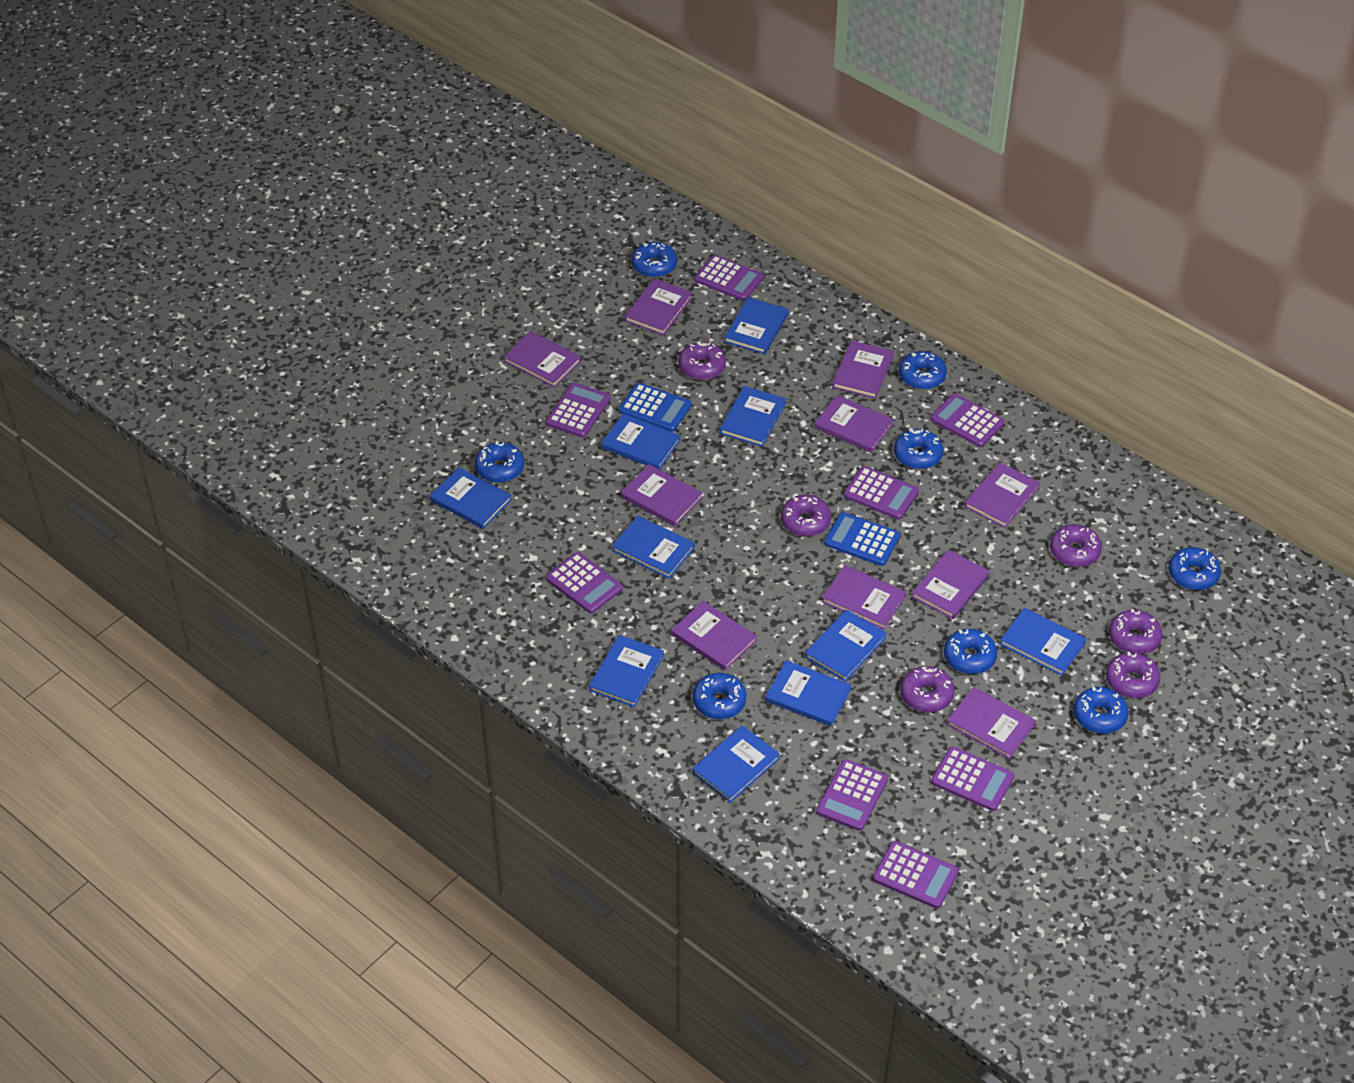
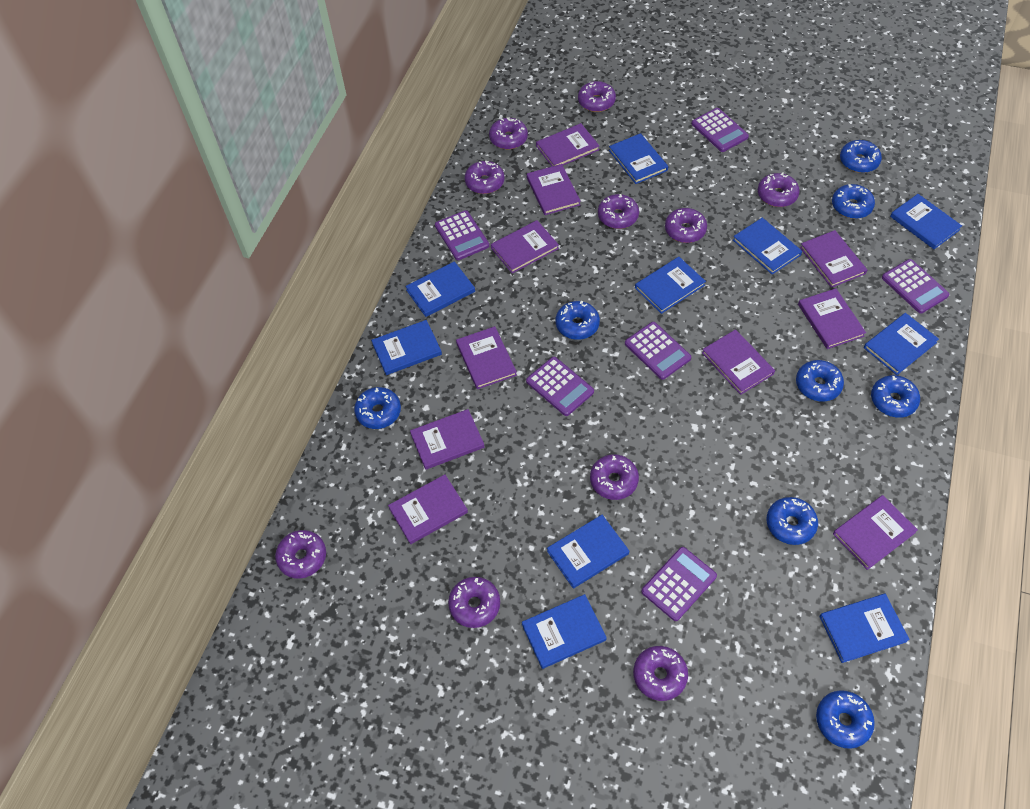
blue calculator: 2 -> 0
purple calculator: 8 -> 6
purple donut: 6 -> 10

